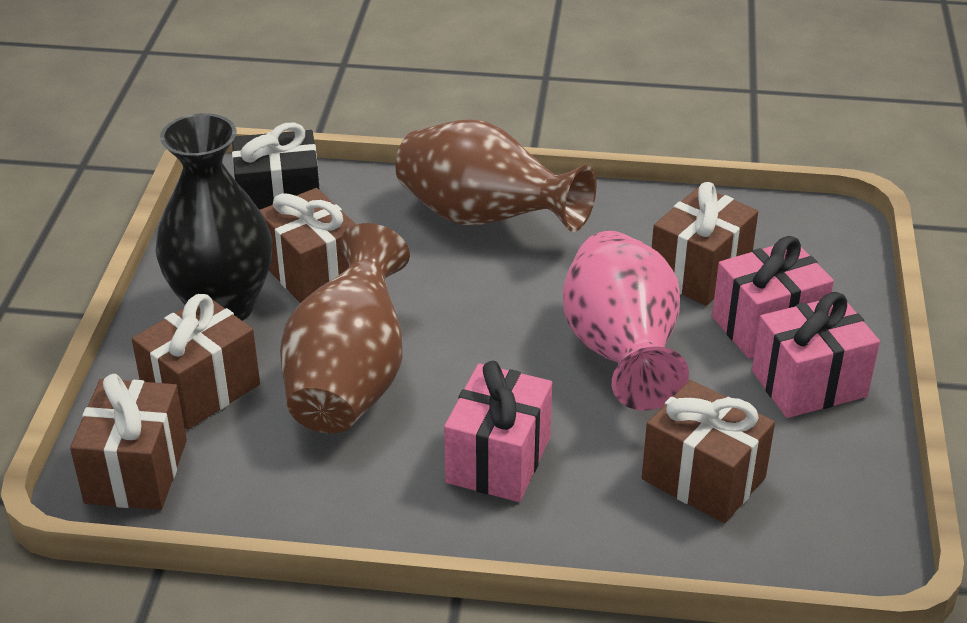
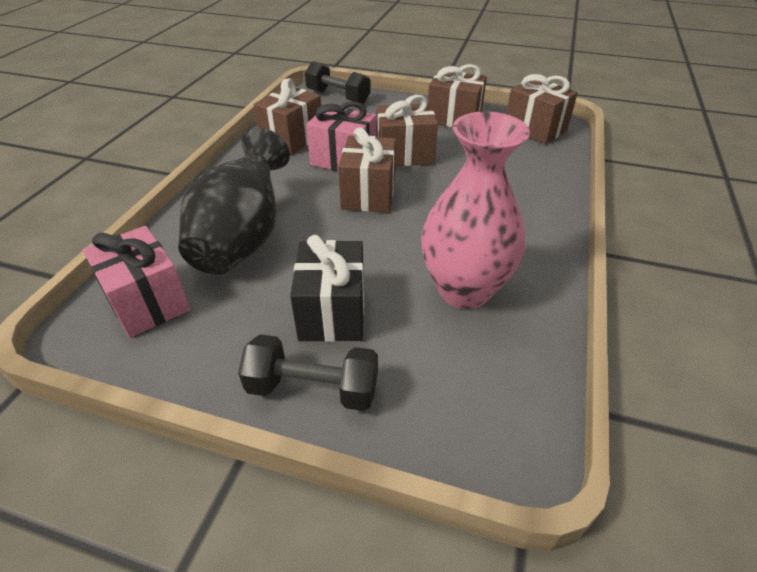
black dumbbell: 0 -> 2
brown vase: 2 -> 0
pink gift: 3 -> 2

